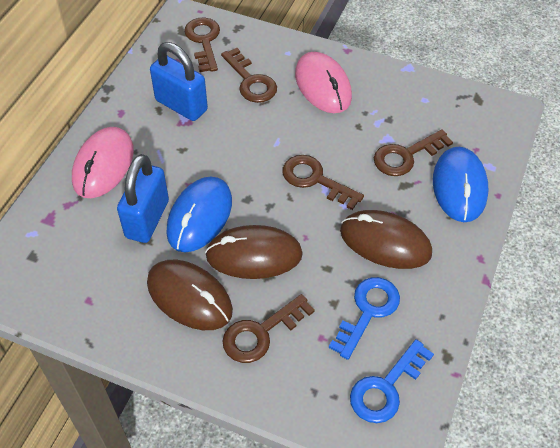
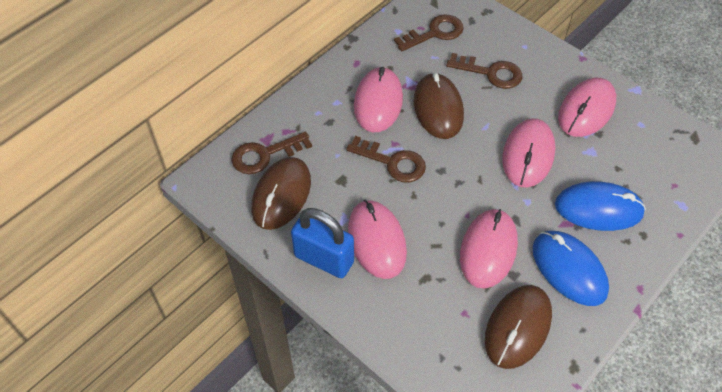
blue key: 2 -> 0
blue padlock: 2 -> 1
brown key: 5 -> 4
pink mouse: 2 -> 5

